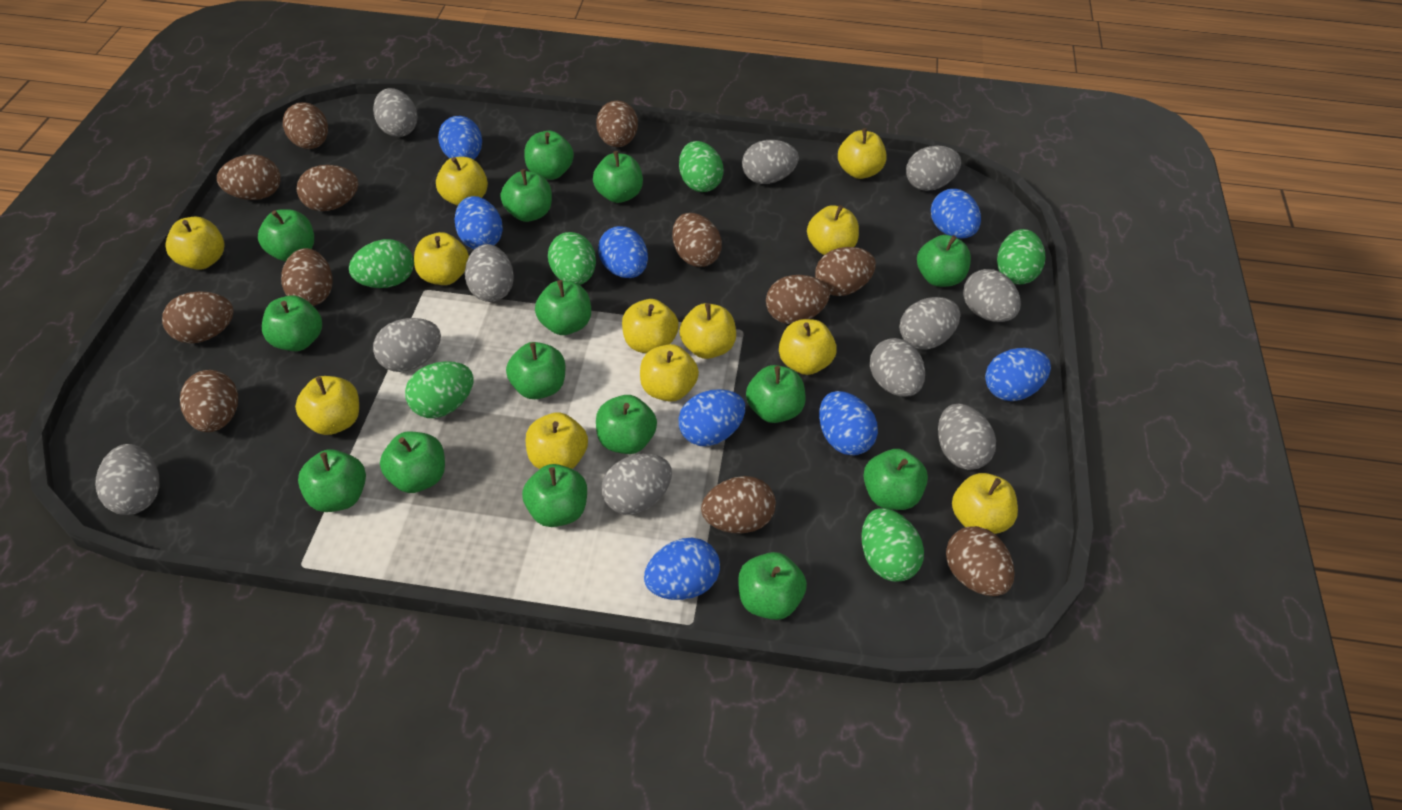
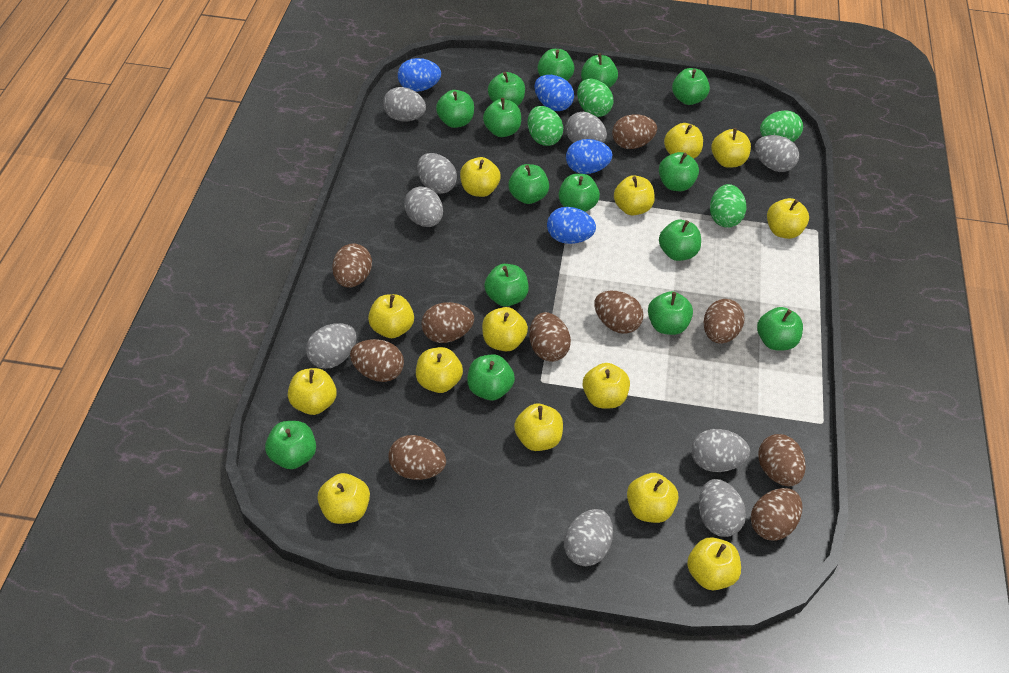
blue egg: 8 -> 4
brown egg: 12 -> 10
green egg: 6 -> 4
grey egg: 11 -> 9
yellow apple: 12 -> 14

